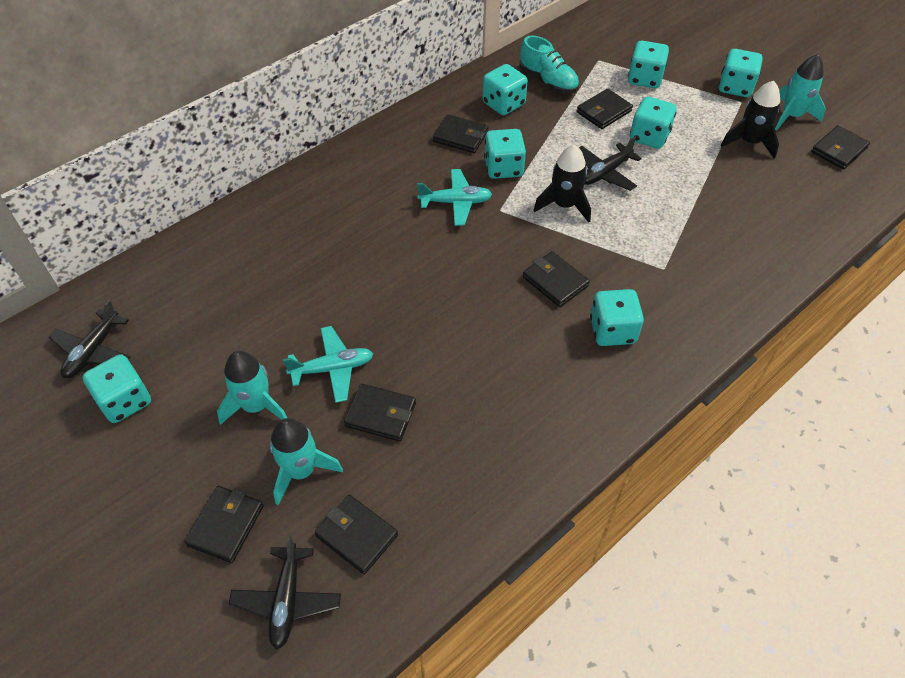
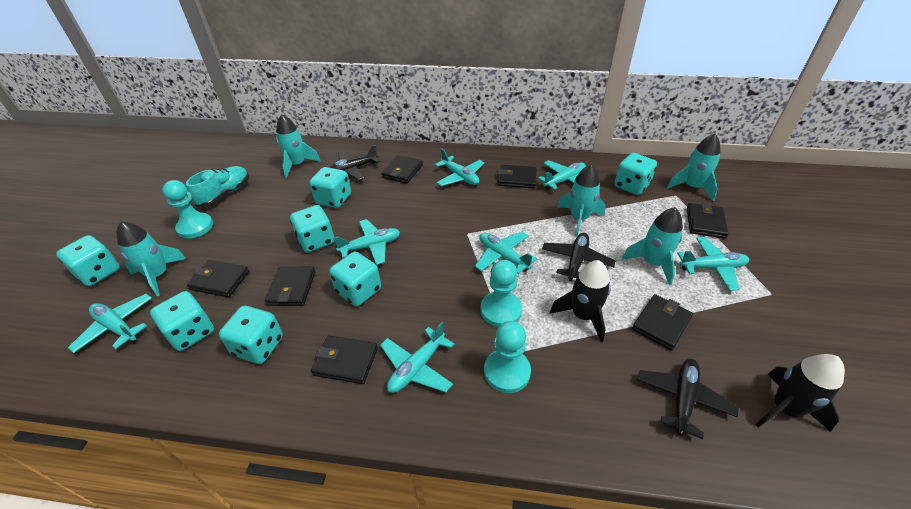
turquoise pawn: 0 -> 3
turquoise plane: 2 -> 7
turquoise rocket: 3 -> 5

